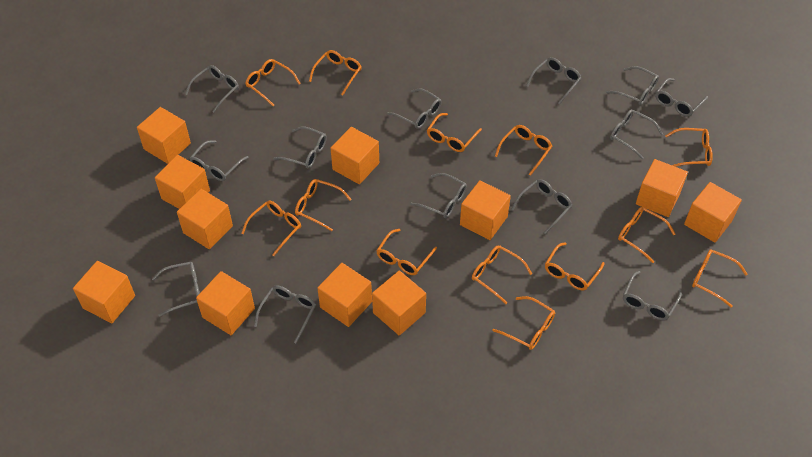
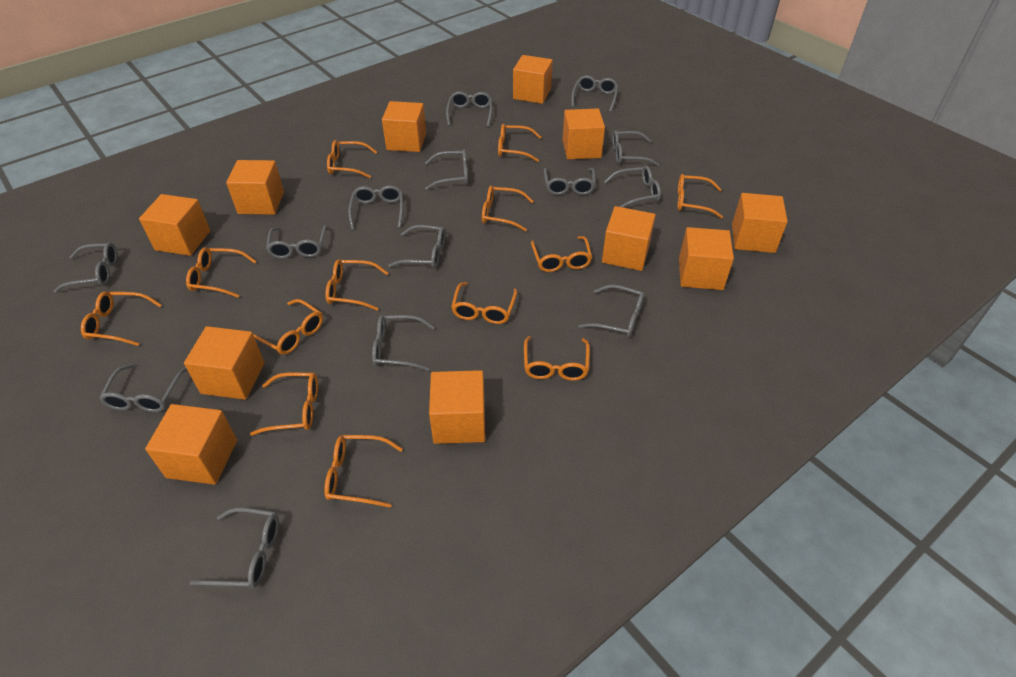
grey glasses: 13 -> 14

